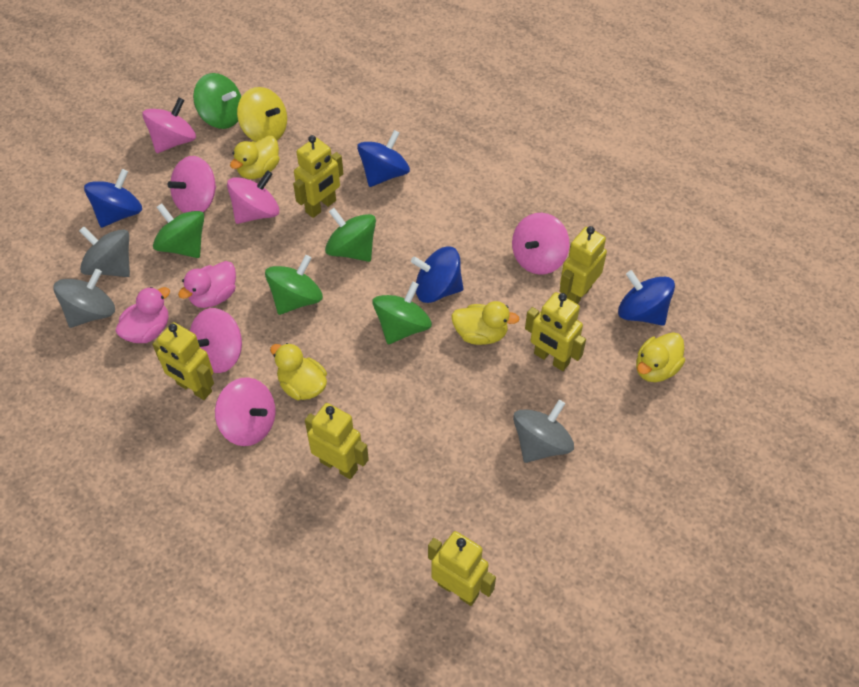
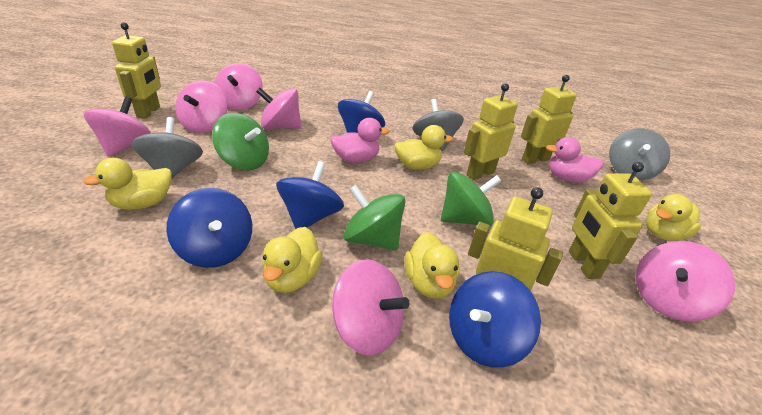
green spinning top: 5 -> 3
yellow duck: 4 -> 5
yellow robot: 6 -> 5
yellow spinning top: 1 -> 0

